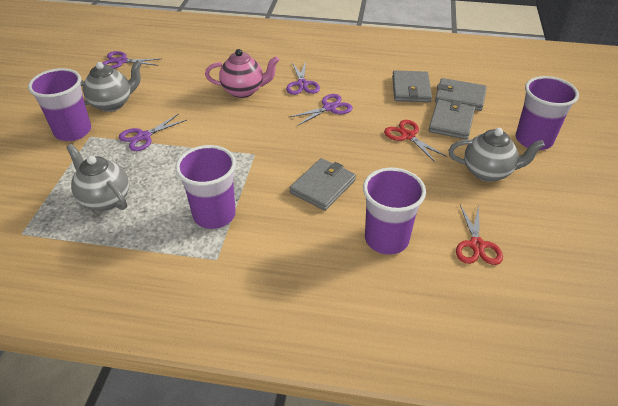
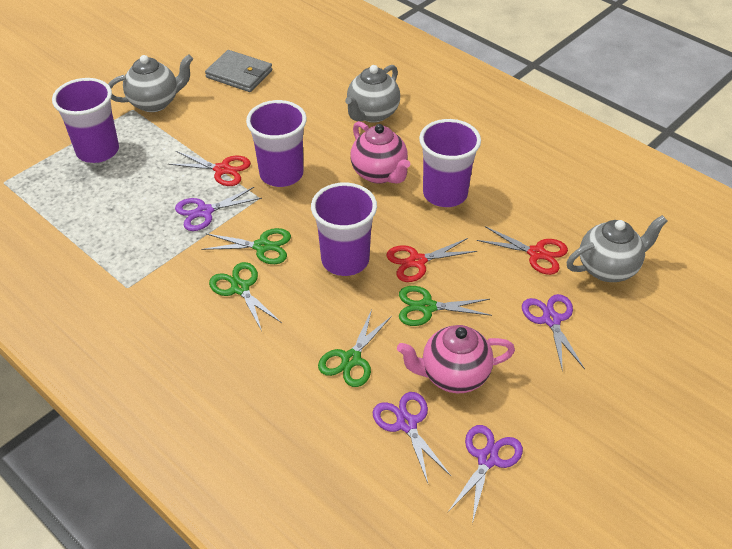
green scissors: 0 -> 4
grey wallet: 4 -> 1
pink teapot: 1 -> 2
red scissors: 2 -> 3

